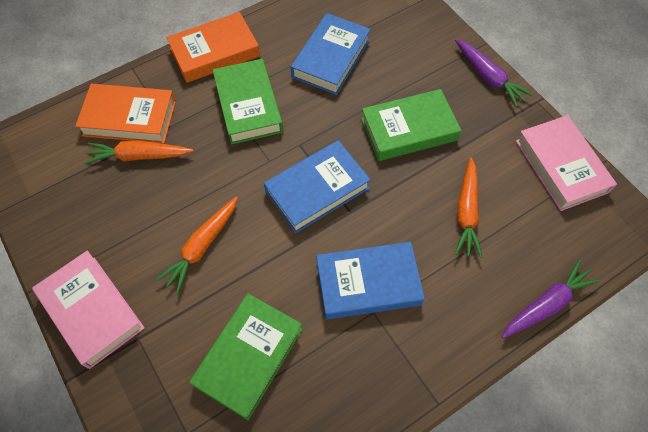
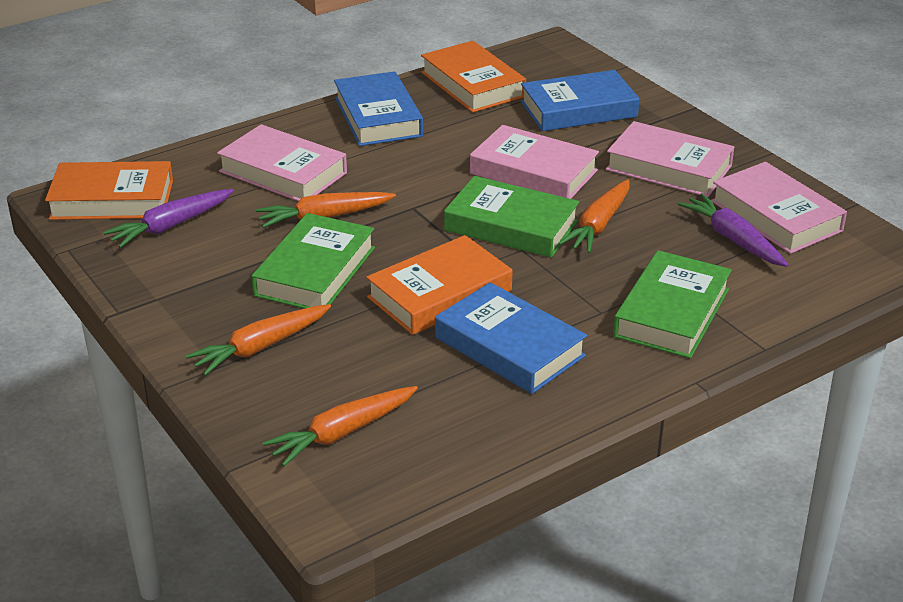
orange book: 2 -> 3
orange carrot: 3 -> 4
pink book: 2 -> 4

